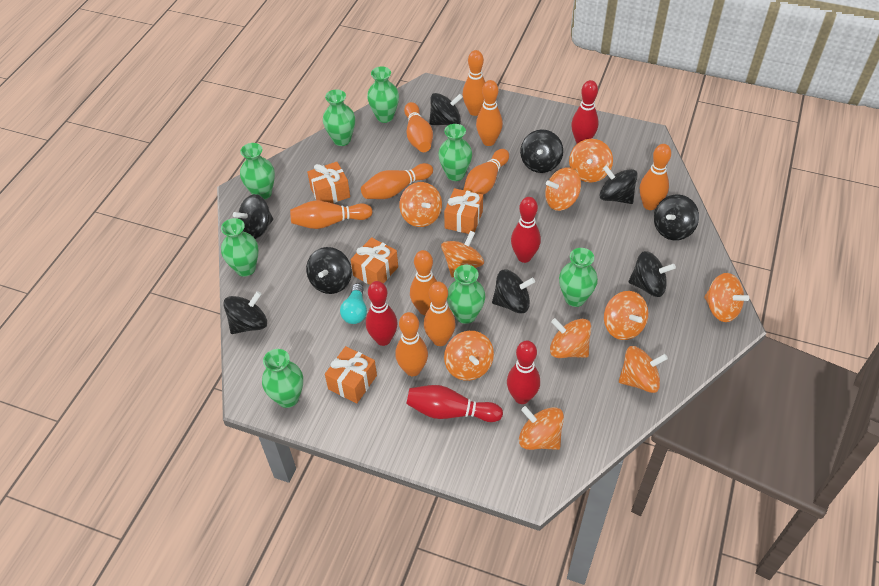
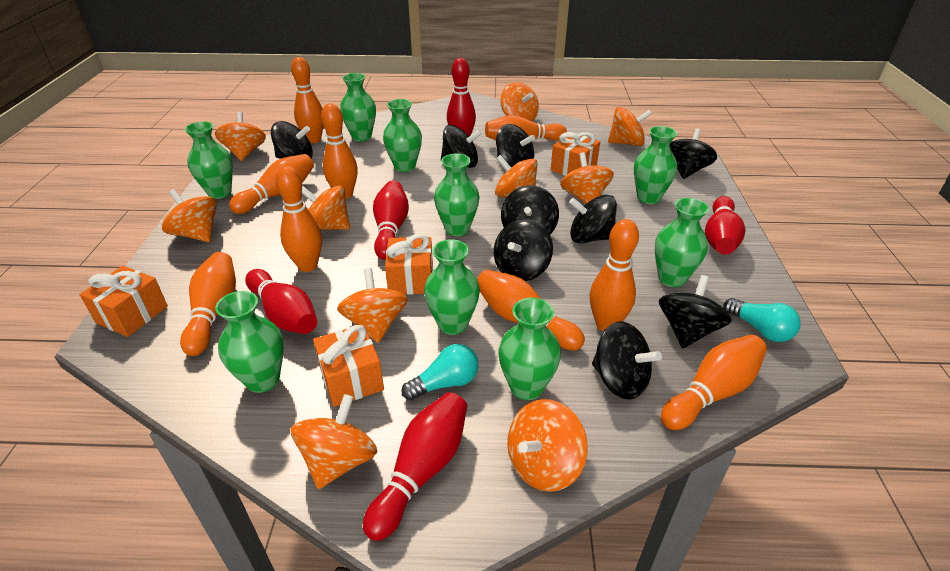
green vase: 8 -> 9
orange bowling pin: 10 -> 9
turquoise light bulb: 1 -> 2

